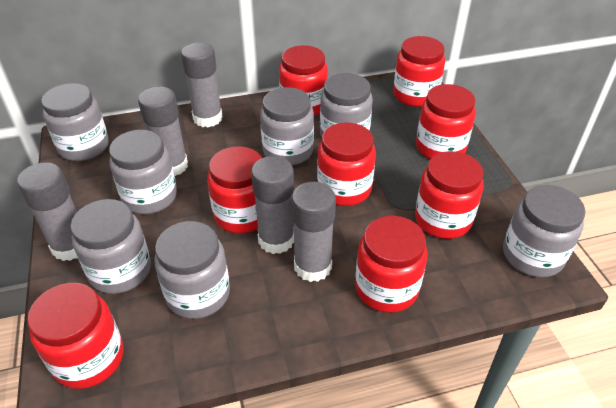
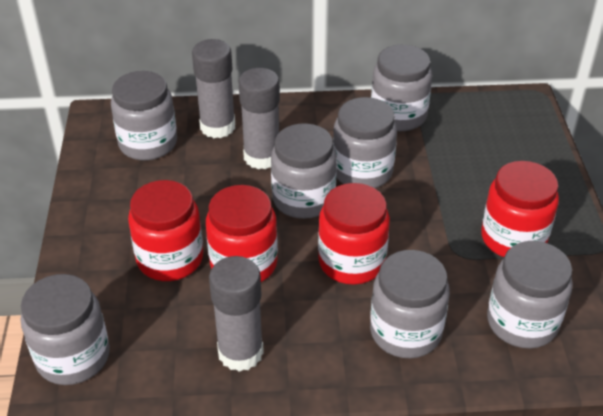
grey glue stick: 5 -> 3
red jar: 8 -> 4

